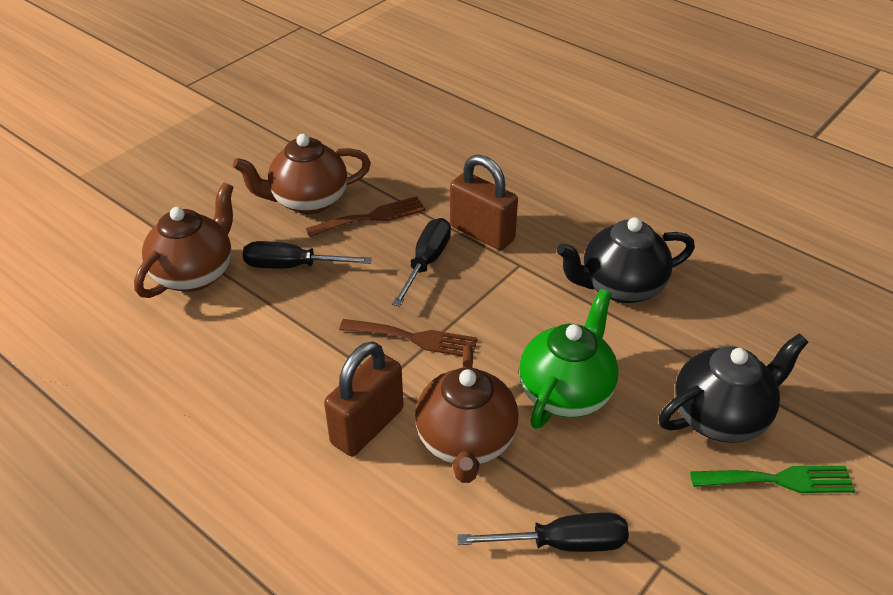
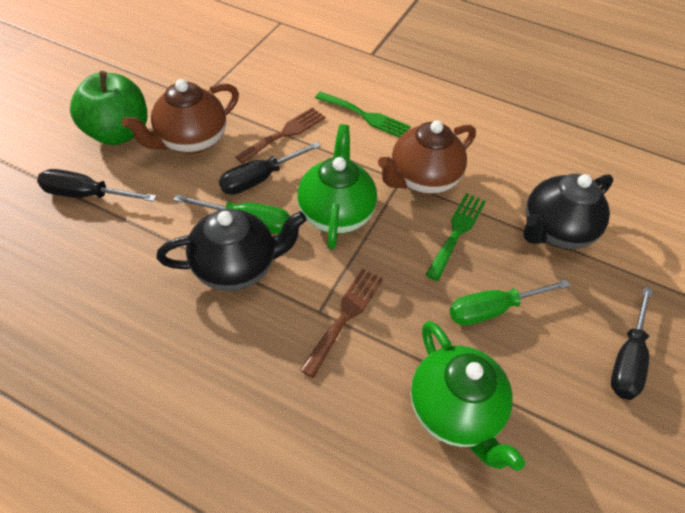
brown padlock: 2 -> 0
brown teapot: 3 -> 2
green apple: 0 -> 1
green fork: 1 -> 2
green screwdriver: 0 -> 2
green teapot: 1 -> 2

